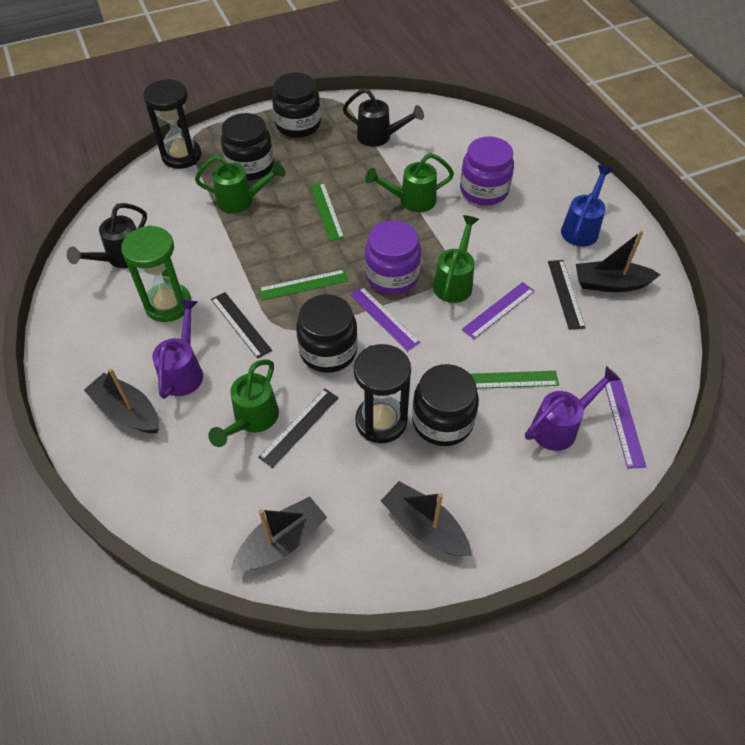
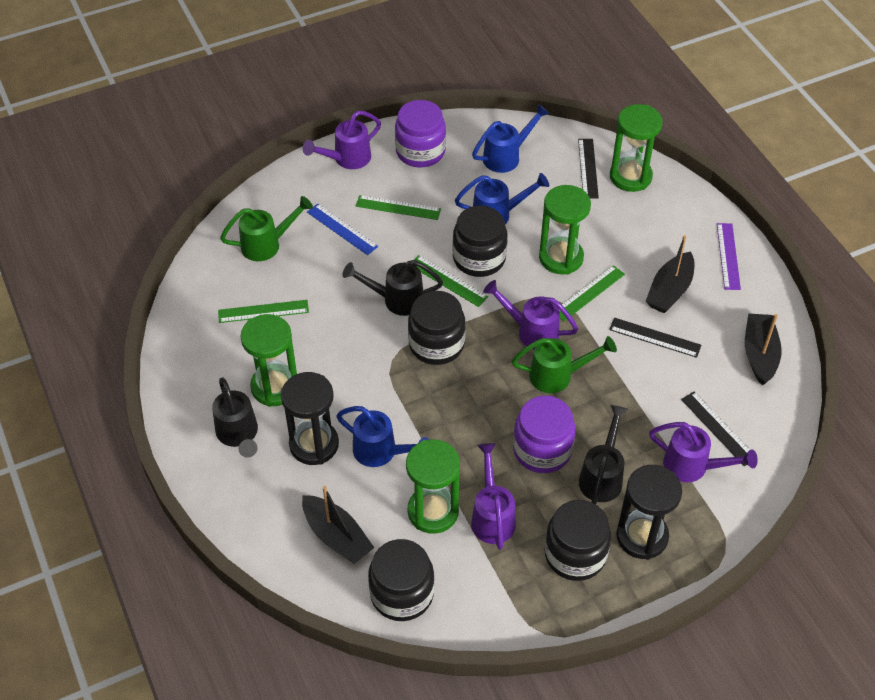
black boat: 4 -> 3
black watering can: 2 -> 3
blue ruler: 0 -> 1
blue watering can: 1 -> 3
green hourglass: 1 -> 4
green ruler: 3 -> 4
green watering can: 4 -> 2
purple ruler: 3 -> 1
purple watering can: 2 -> 4

